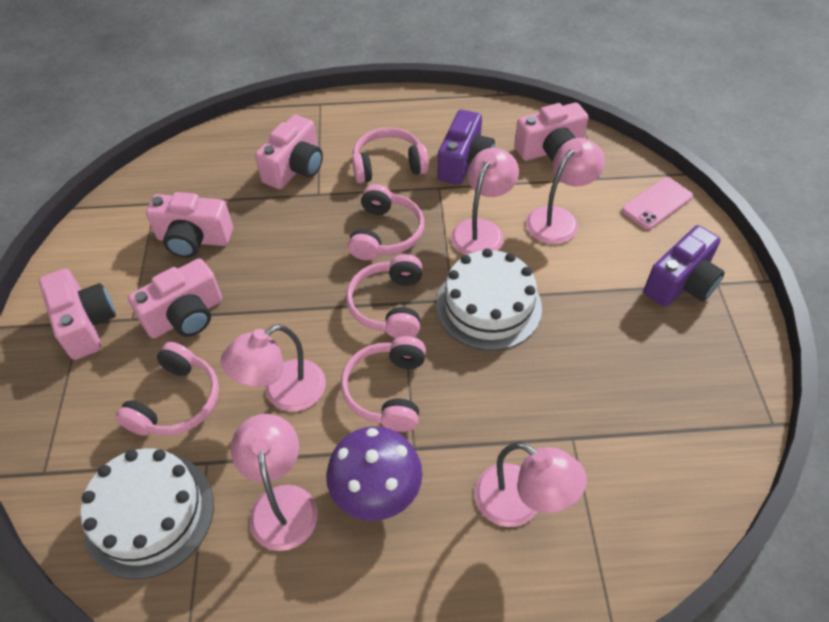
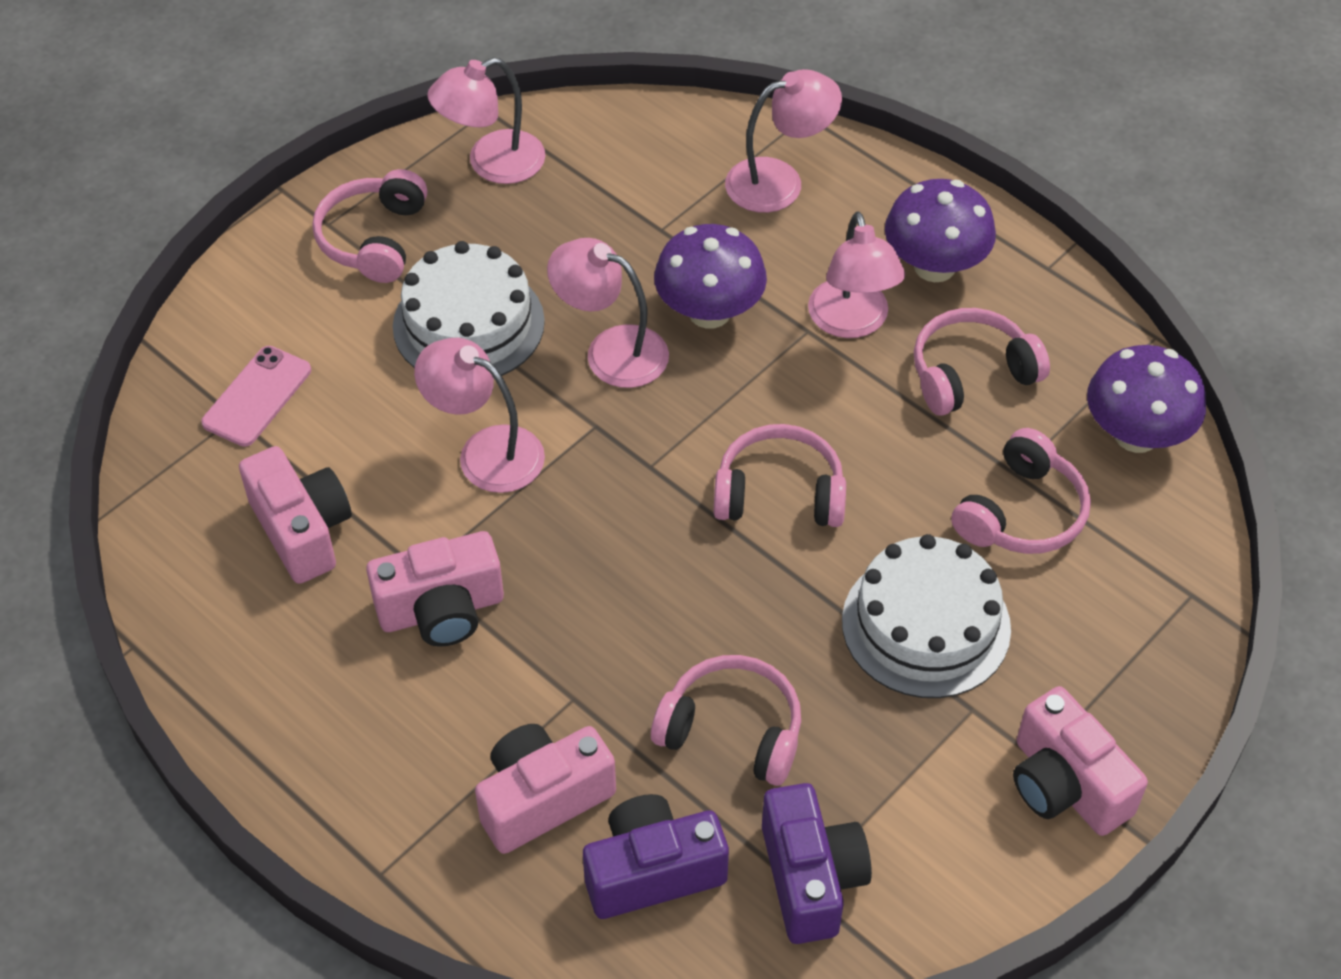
pink camera: 5 -> 4
purple mushroom: 1 -> 3

